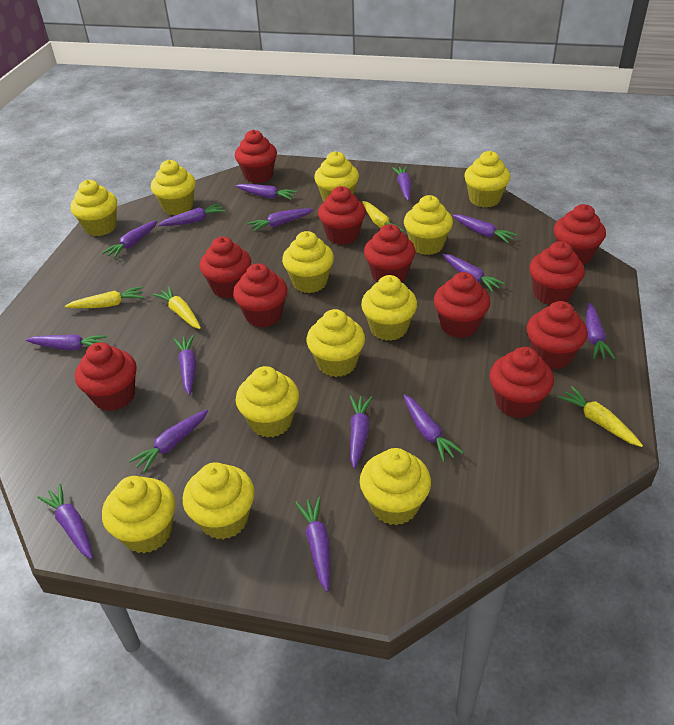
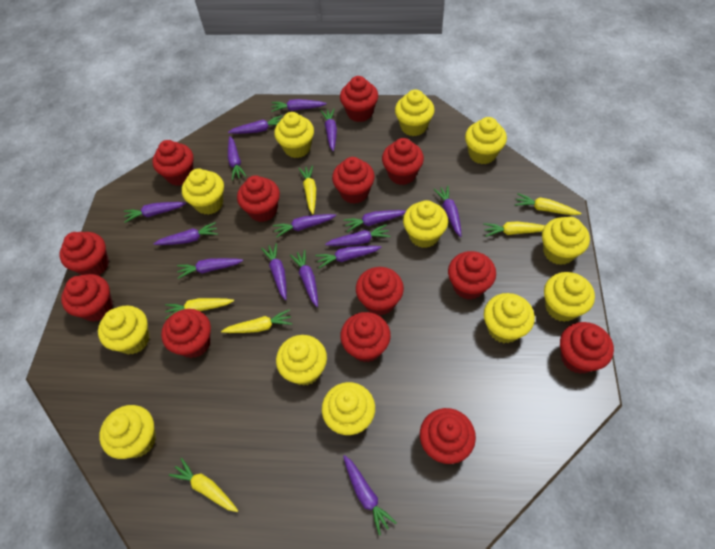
red cupcake: 11 -> 13
yellow carrot: 4 -> 6

